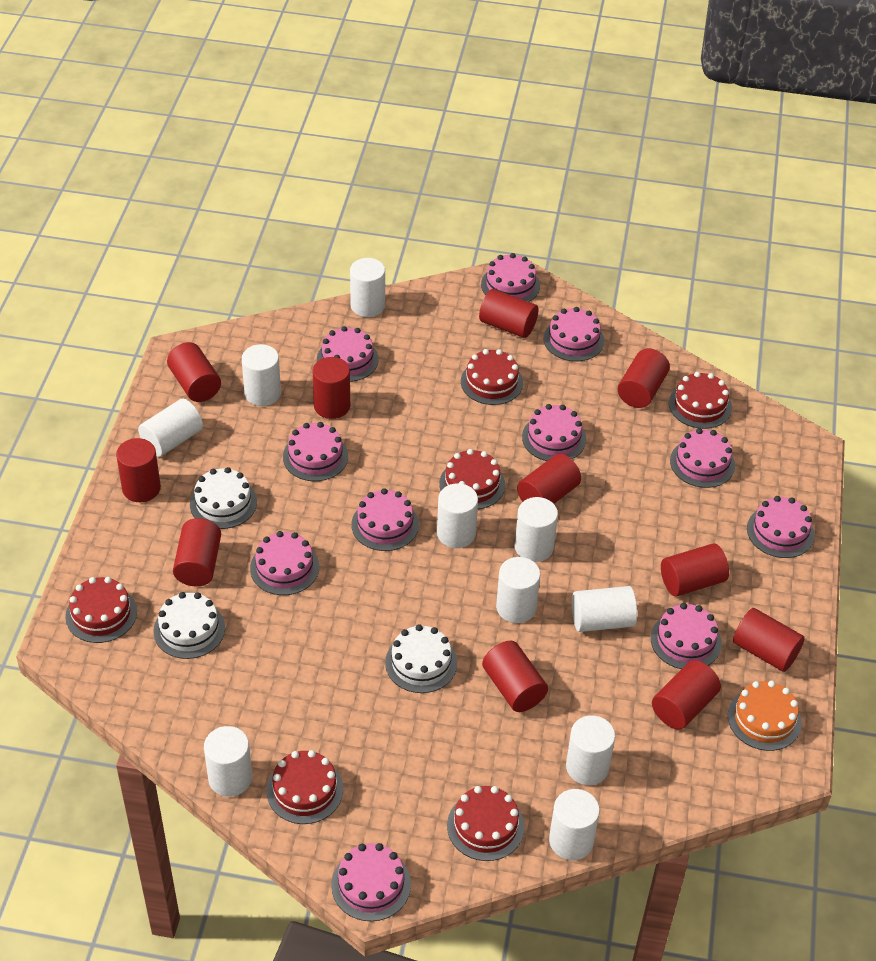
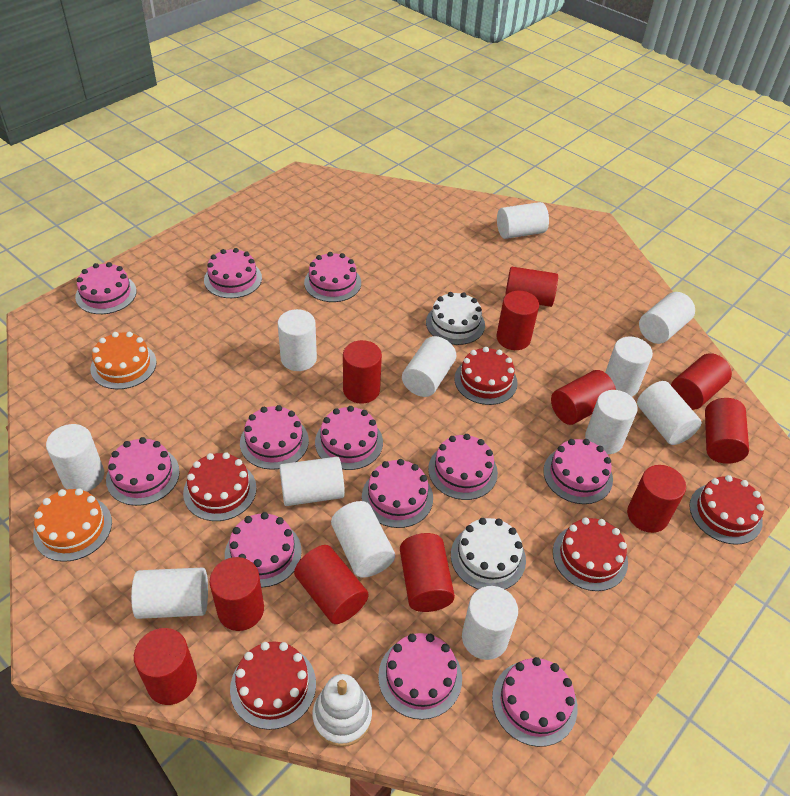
orange cake: 1 -> 2
pink cake: 11 -> 12
red cake: 6 -> 5
white cake: 3 -> 2
white cylinder: 10 -> 12
white stacking toy: 0 -> 1

